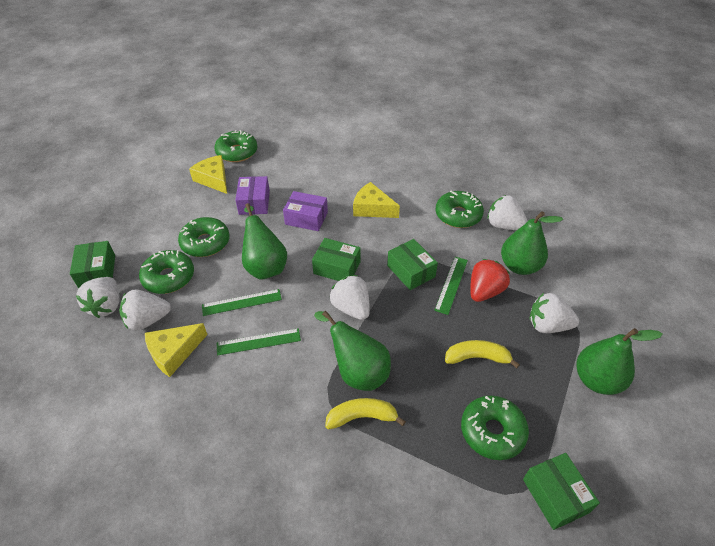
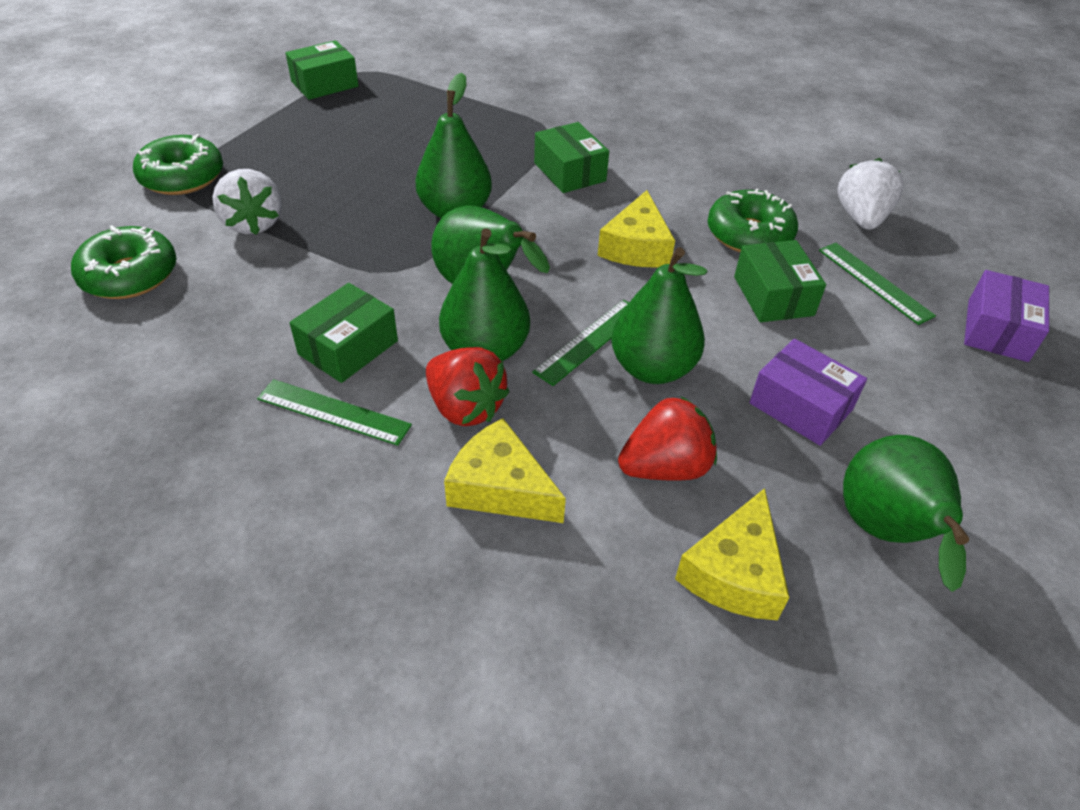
green donut: 5 -> 3
green pear: 4 -> 5
red strawberry: 1 -> 2
white strawberry: 5 -> 2
yellow banana: 2 -> 0

